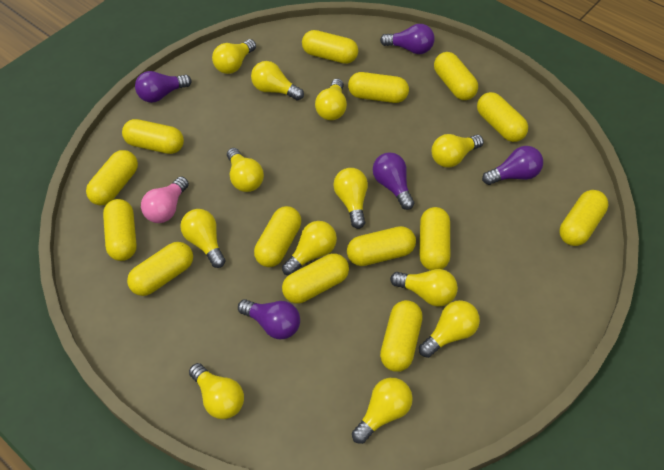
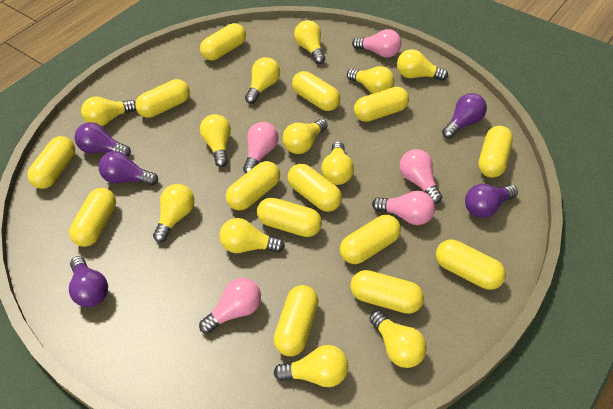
pink light bulb: 1 -> 5

